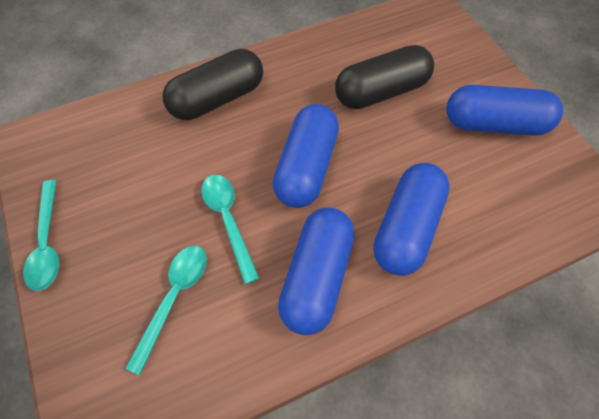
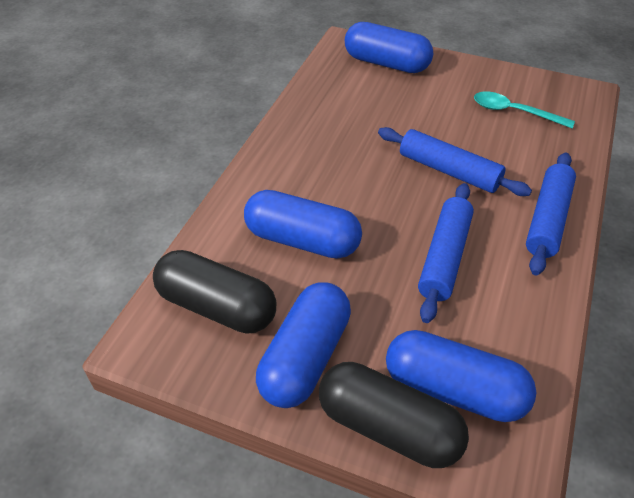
blue rolling pin: 0 -> 3
turquoise spoon: 3 -> 1

